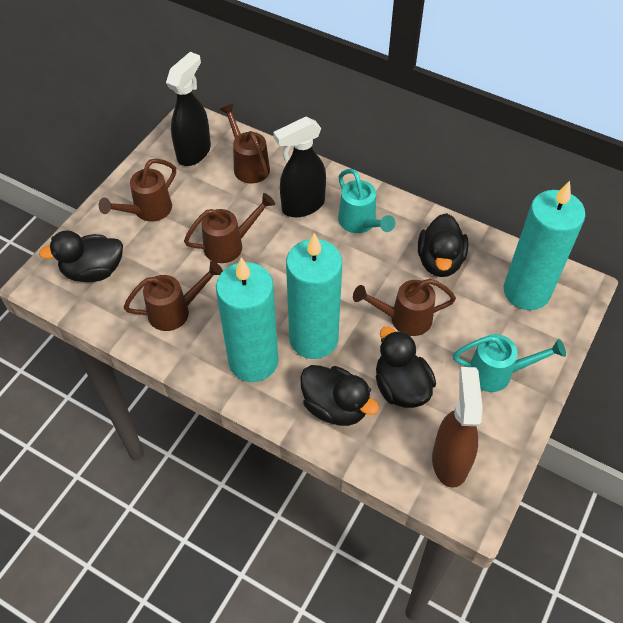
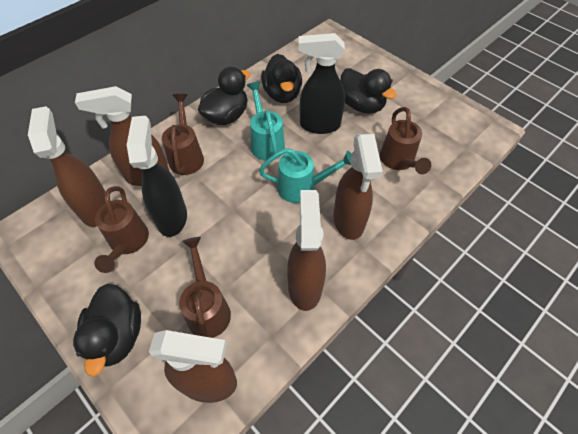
brown spray bottle: 1 -> 5
brown watering can: 5 -> 4
turquoise candle: 3 -> 0

